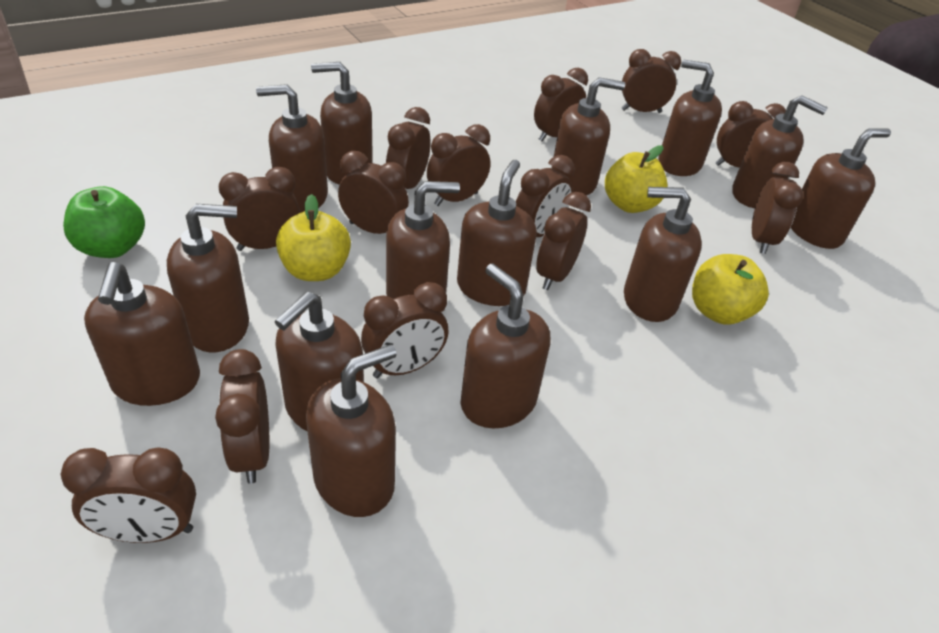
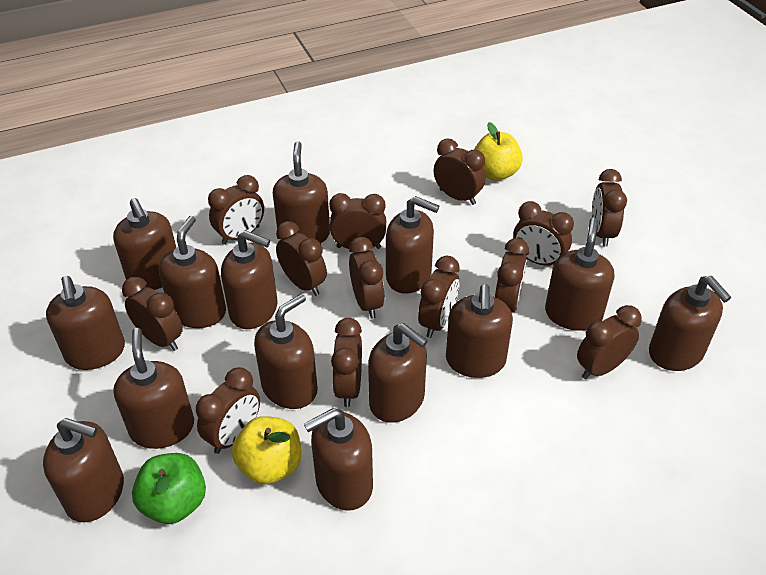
yellow apple: 3 -> 2

